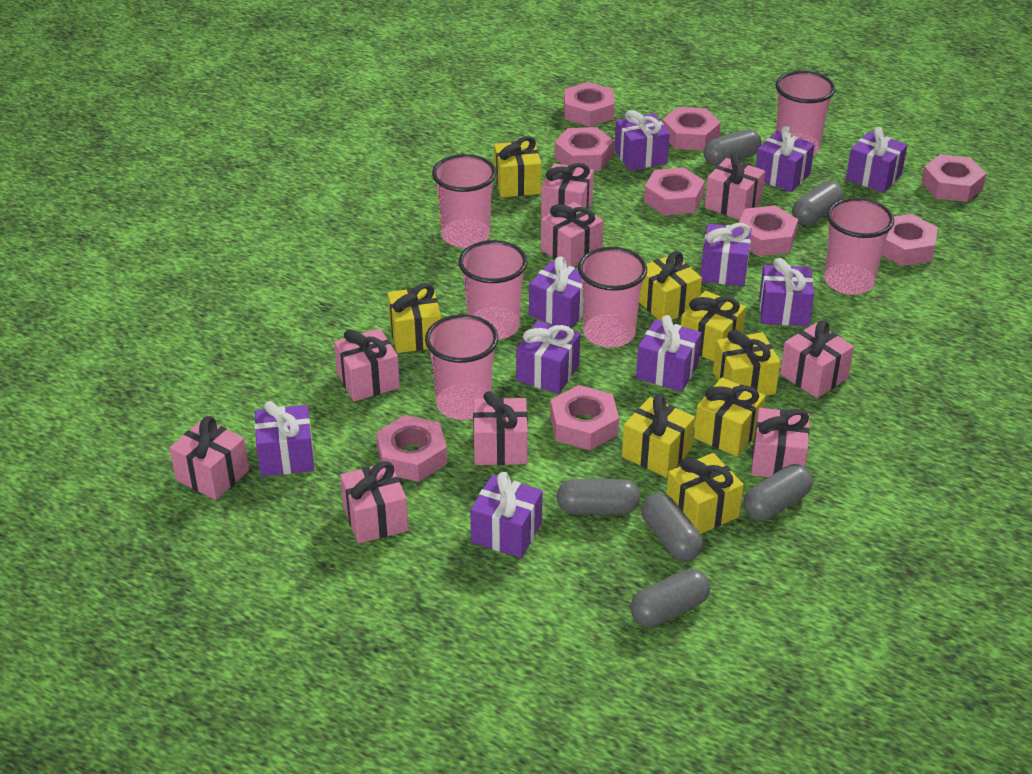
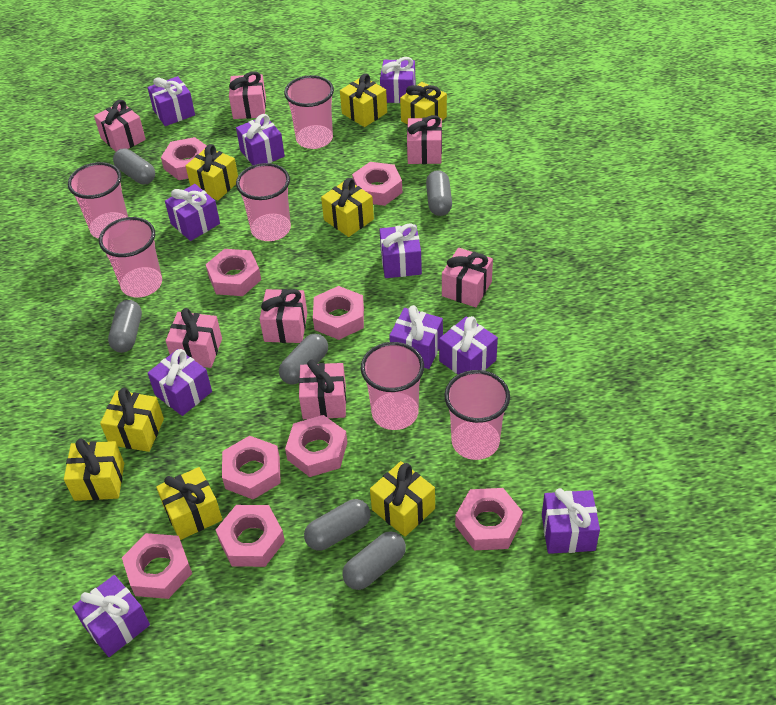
pink gift: 9 -> 7

